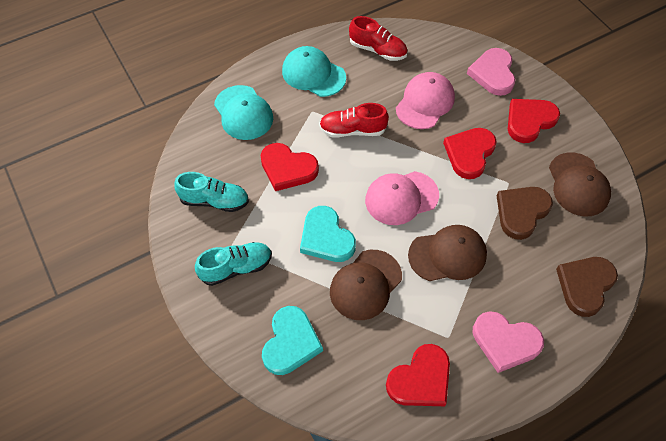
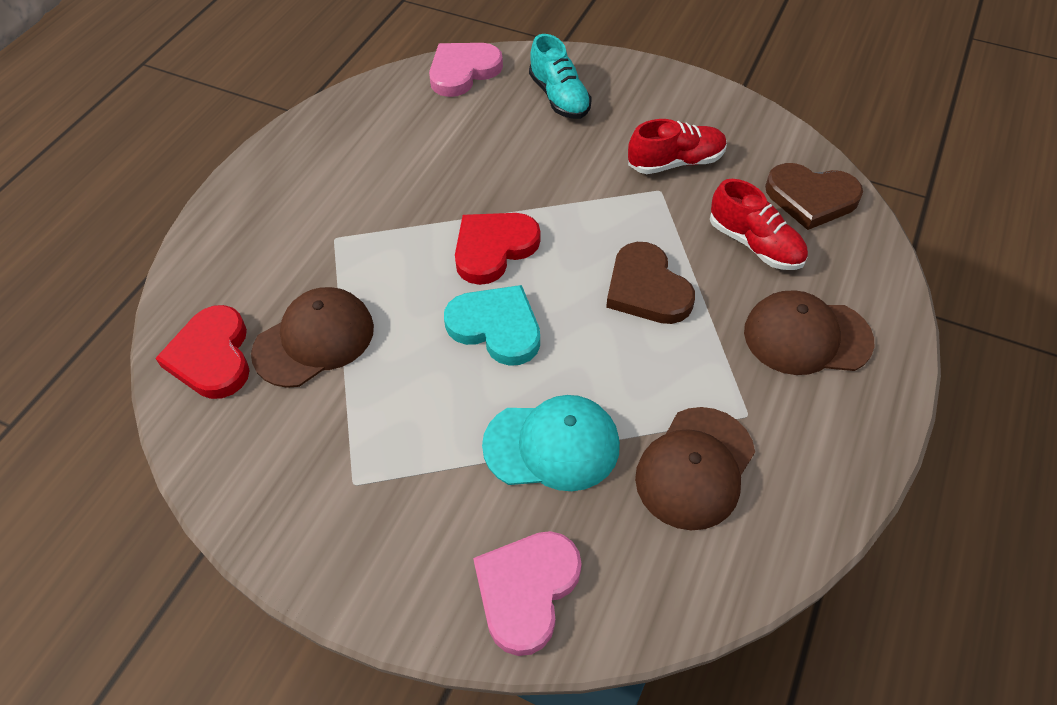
pink cap: 2 -> 0
red heart: 4 -> 2
turquoise cap: 2 -> 1
turquoise heart: 2 -> 1
turquoise shoe: 2 -> 1

